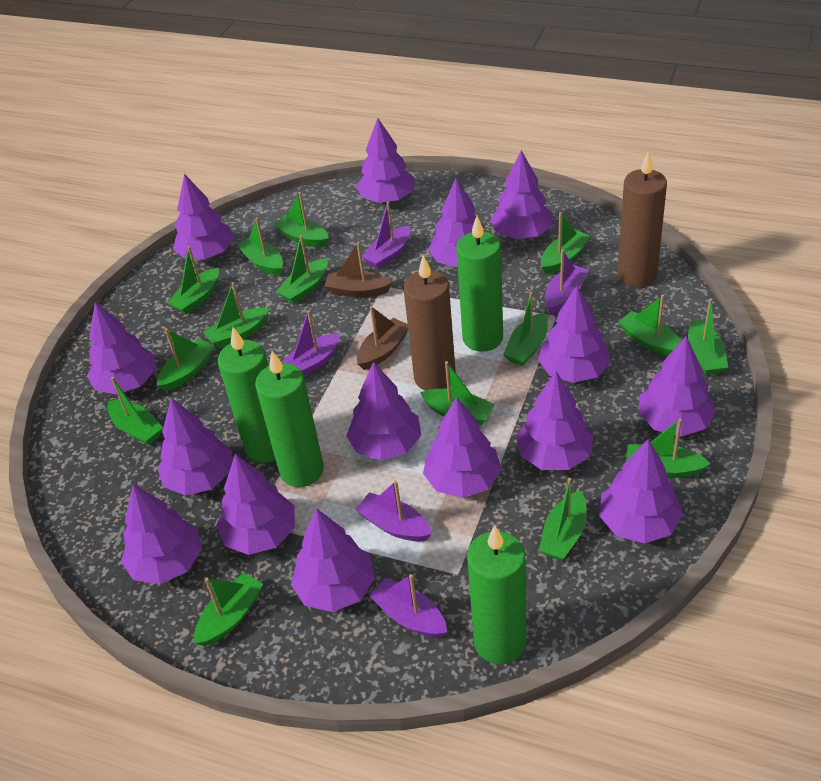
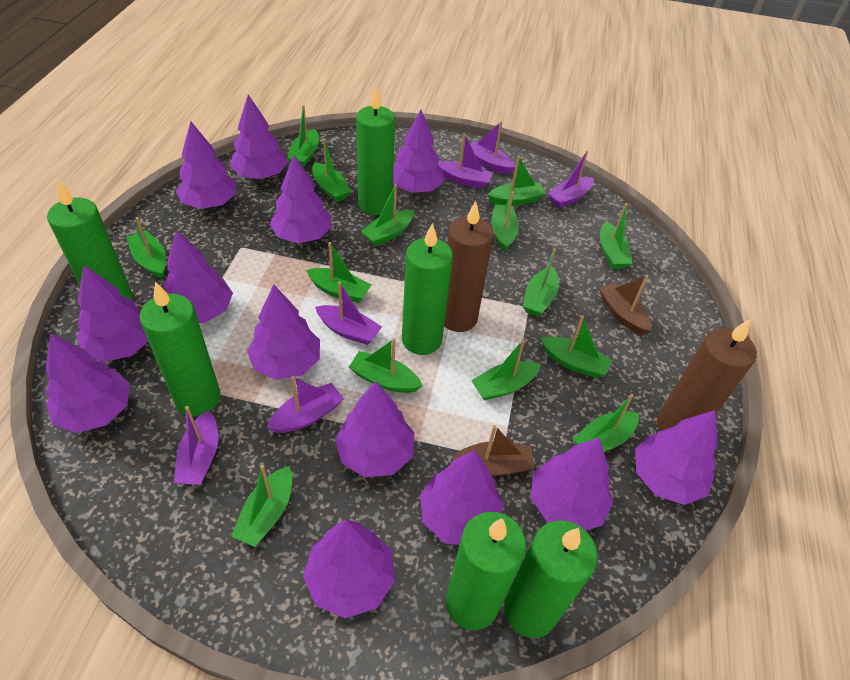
green boat: 15 -> 14
green candle: 4 -> 6
purple boat: 5 -> 6
purple tree: 15 -> 13

